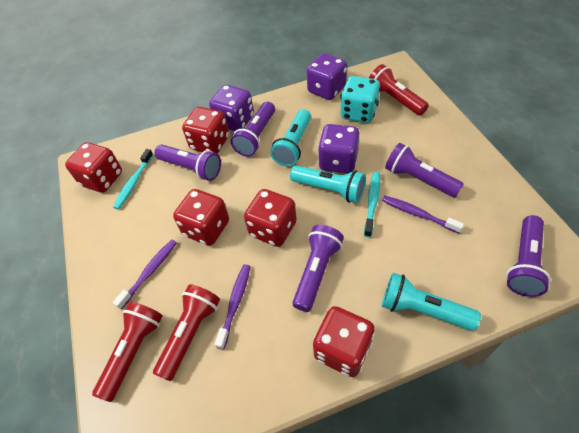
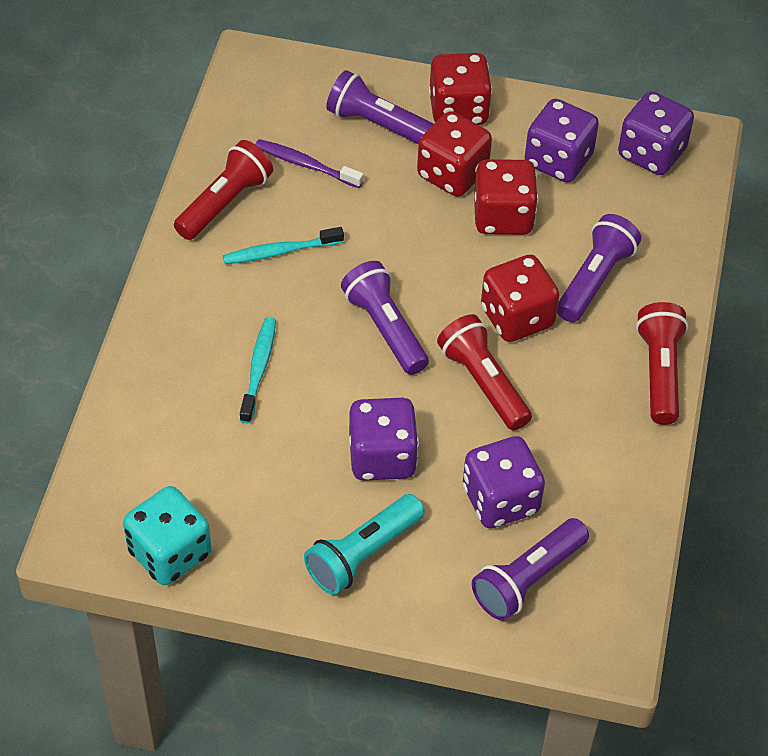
purple dice: 3 -> 4
purple flashlight: 5 -> 4
purple toothbrush: 3 -> 1
red dice: 5 -> 4
turquoise flashlight: 3 -> 1

